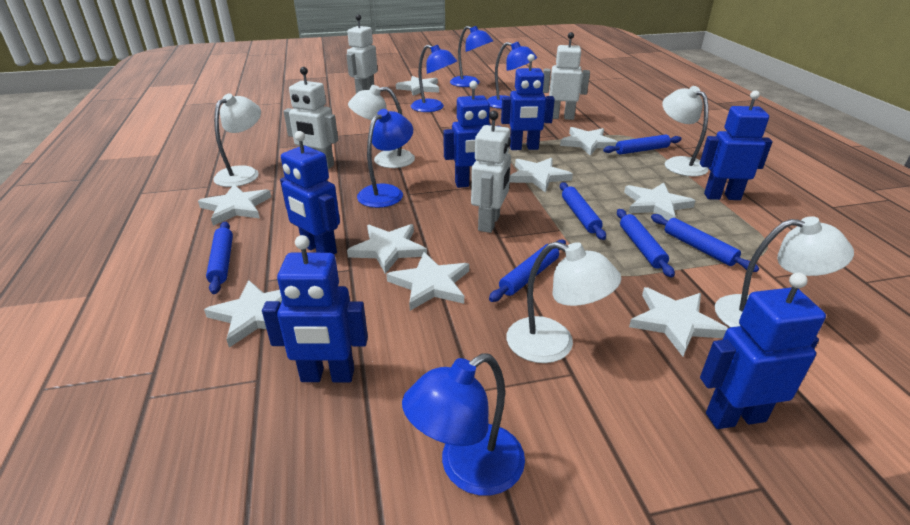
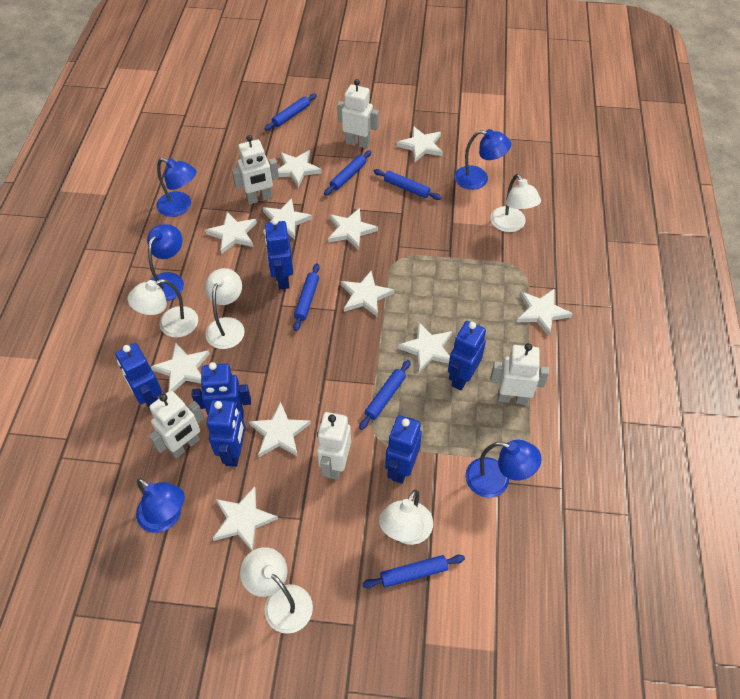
white robot: 4 -> 5
white star: 9 -> 11

